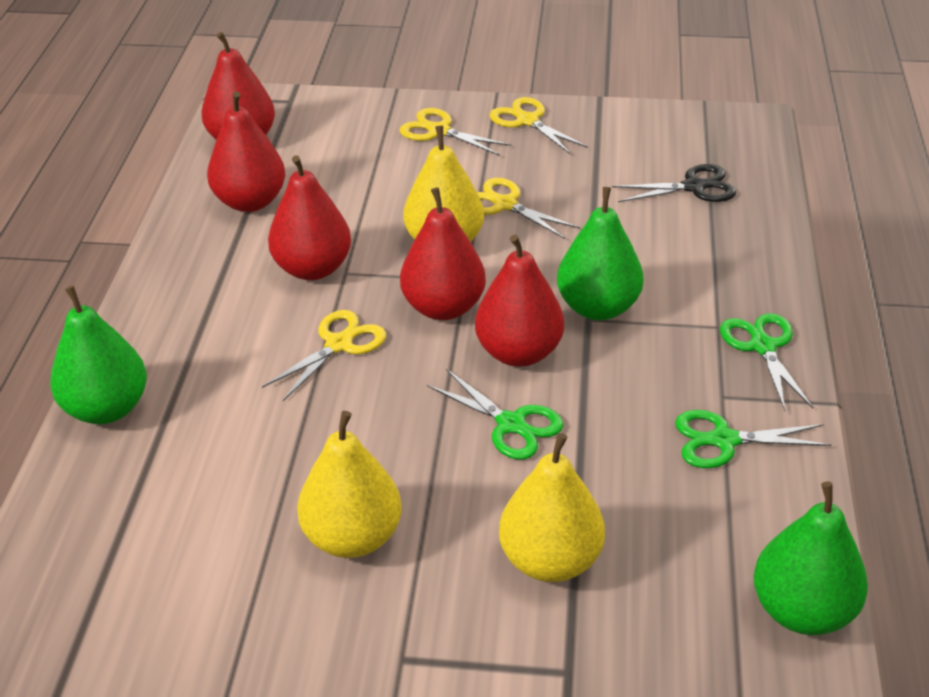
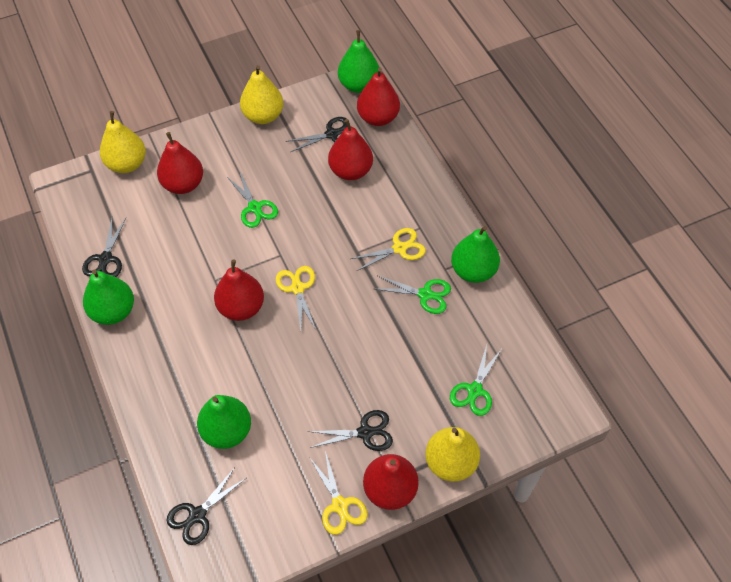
black scissors: 1 -> 4
green pear: 3 -> 4
yellow scissors: 4 -> 3

